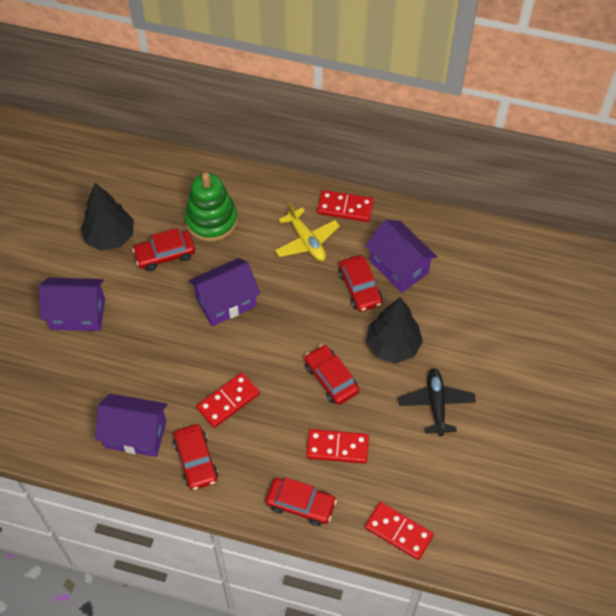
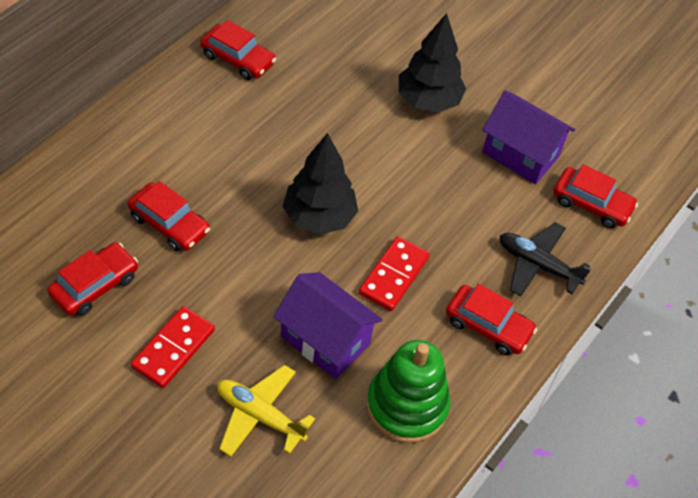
purple house: 4 -> 2
red domino: 4 -> 2

